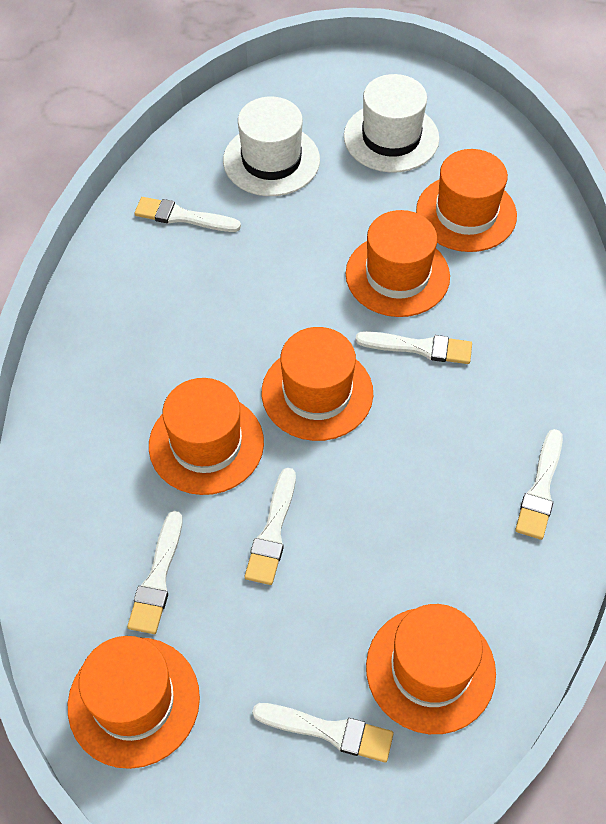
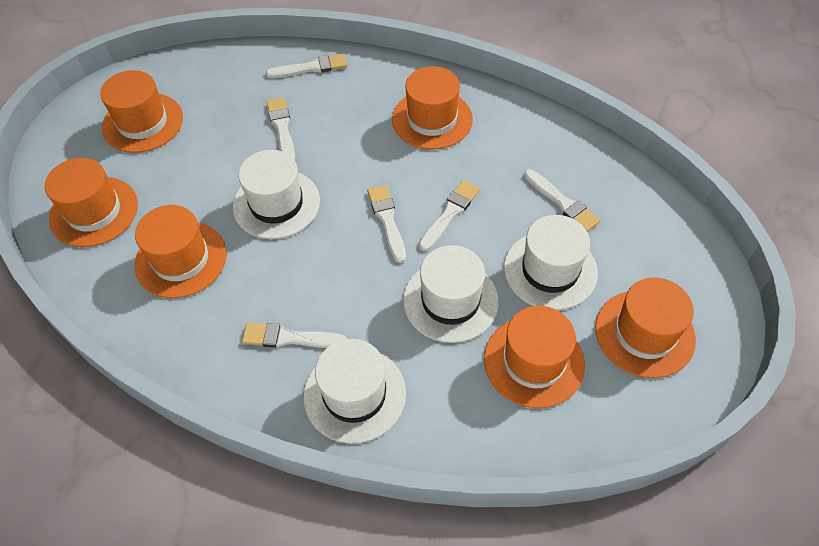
white hat: 2 -> 4

